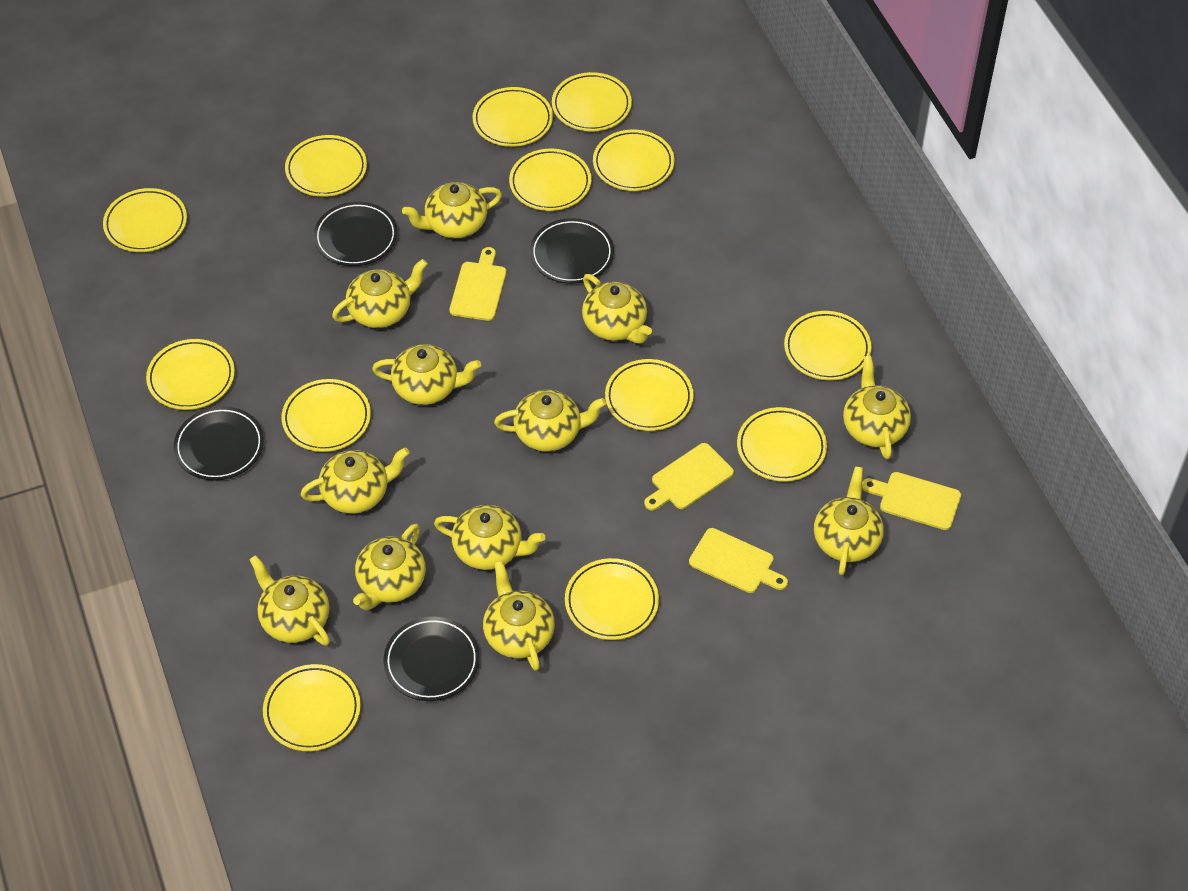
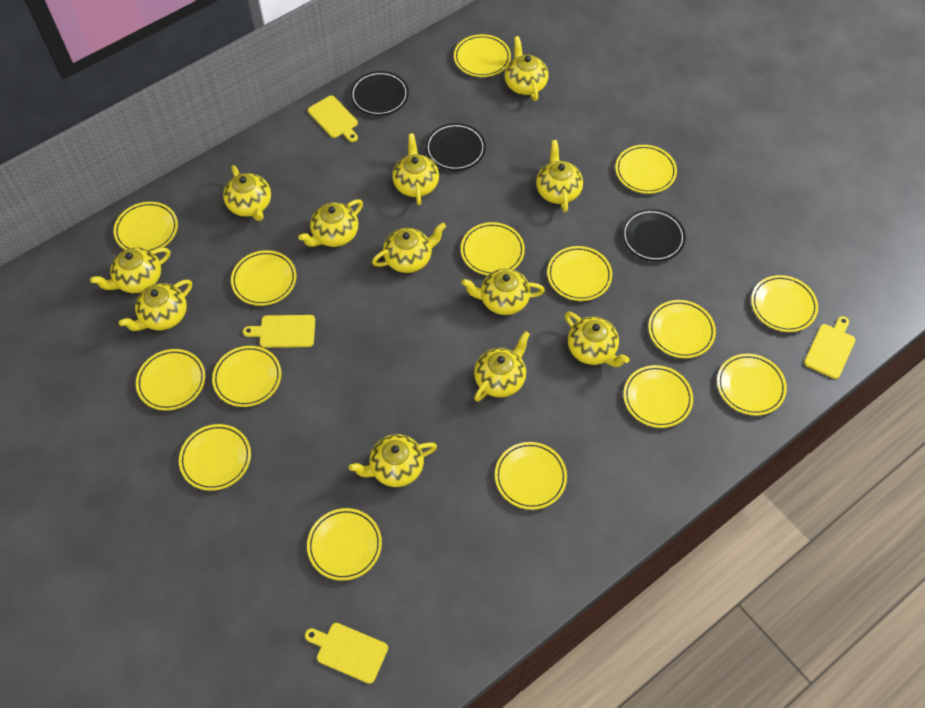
black plate: 4 -> 3
yellow plate: 13 -> 15

